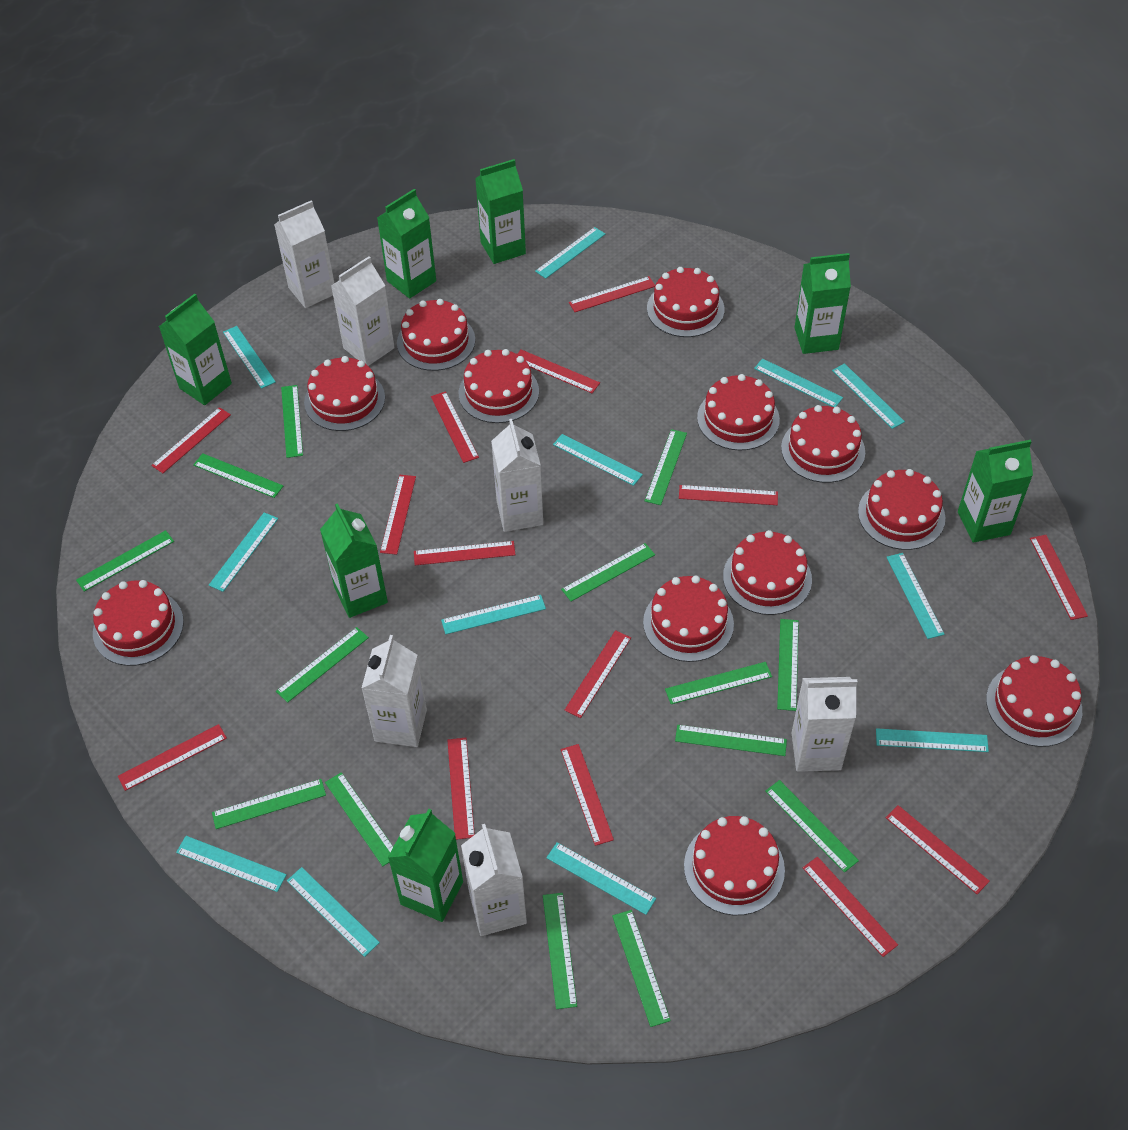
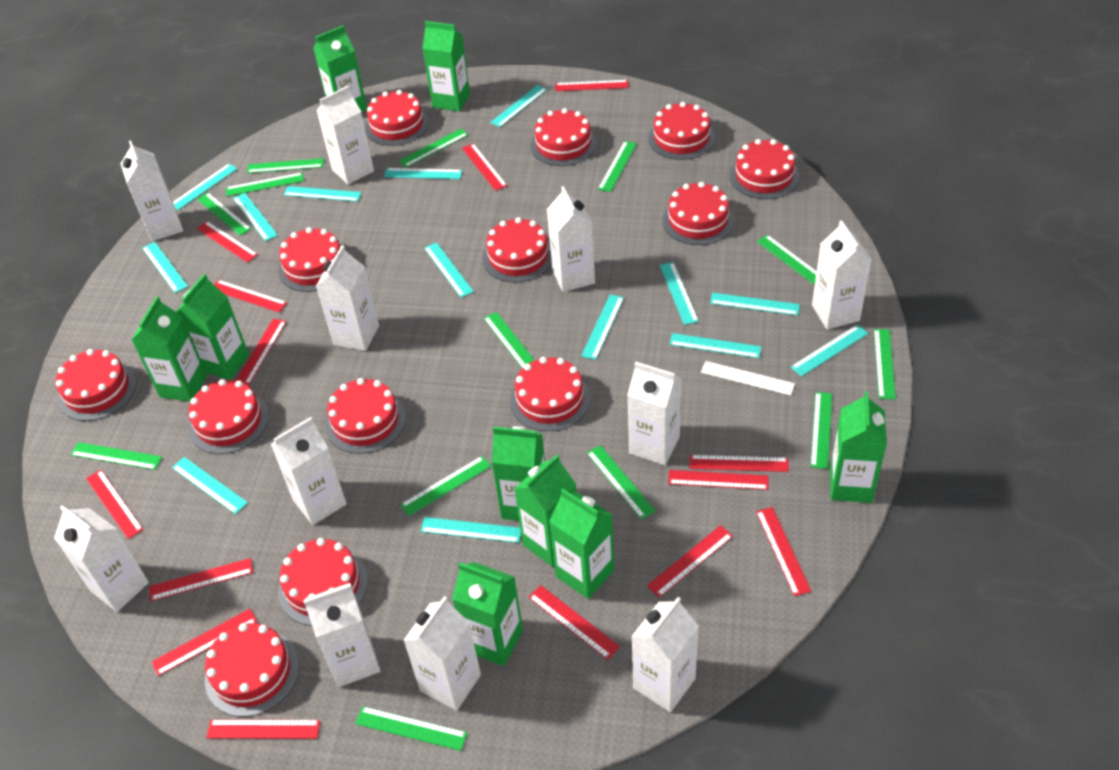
green carton: 7 -> 9
green ruler: 14 -> 13
red cake: 12 -> 13
turquoise ruler: 12 -> 14
white carton: 6 -> 11
white ruler: 0 -> 1

